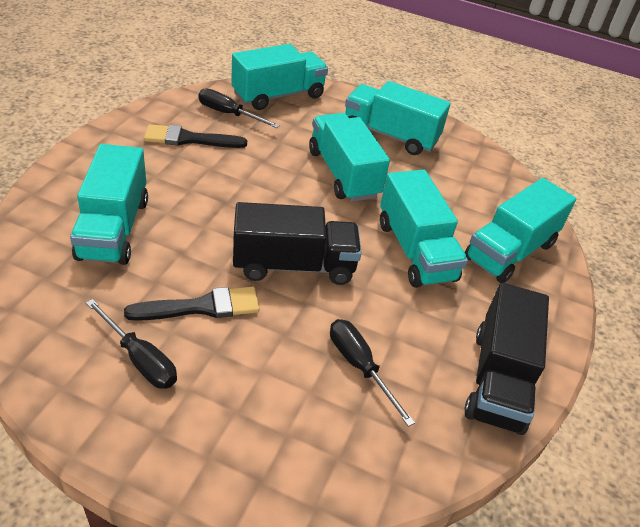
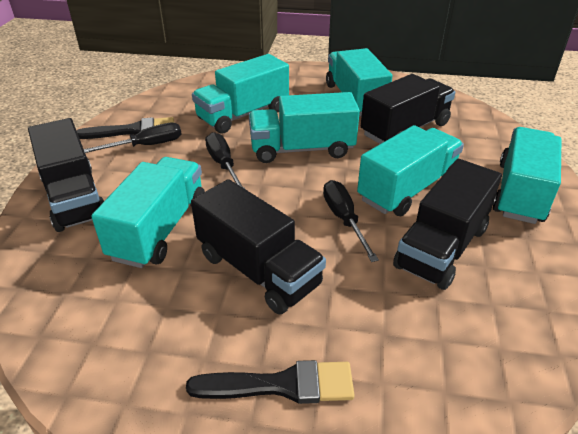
black truck: 2 -> 4

